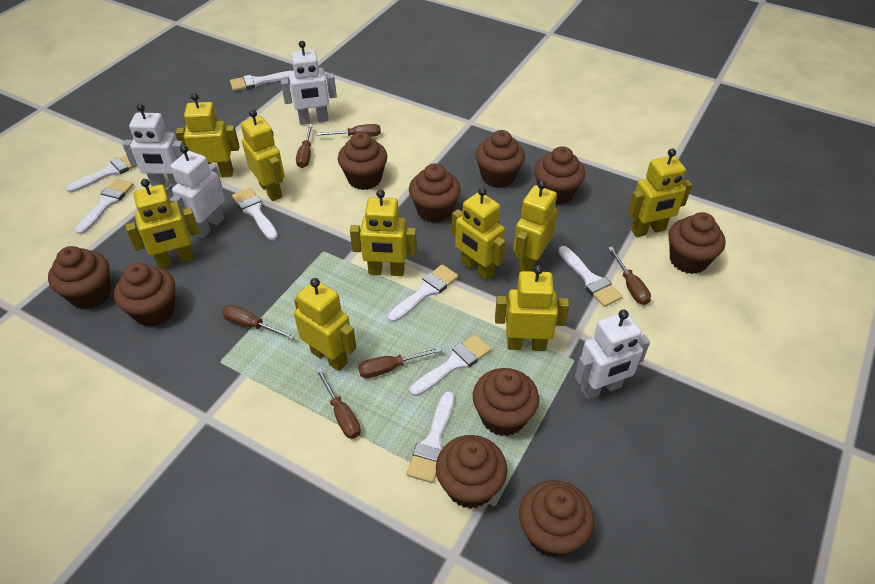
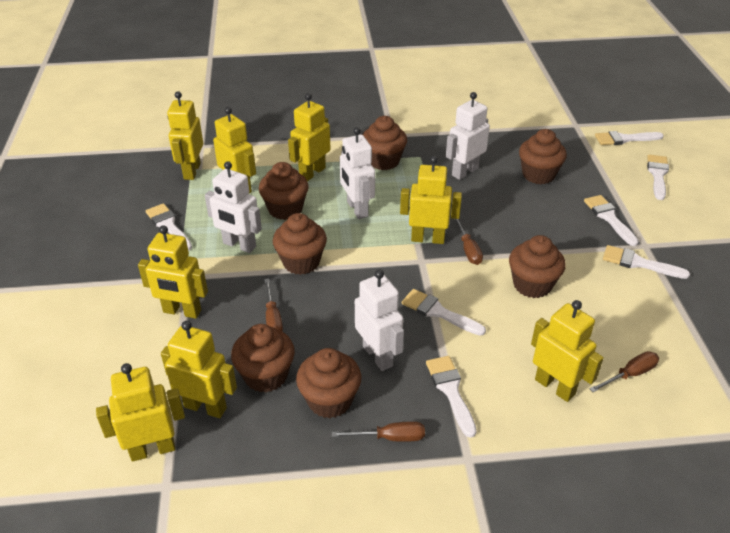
brown cupcake: 10 -> 7
brown screwdriver: 6 -> 4
white brush: 8 -> 7
yellow robot: 9 -> 8

